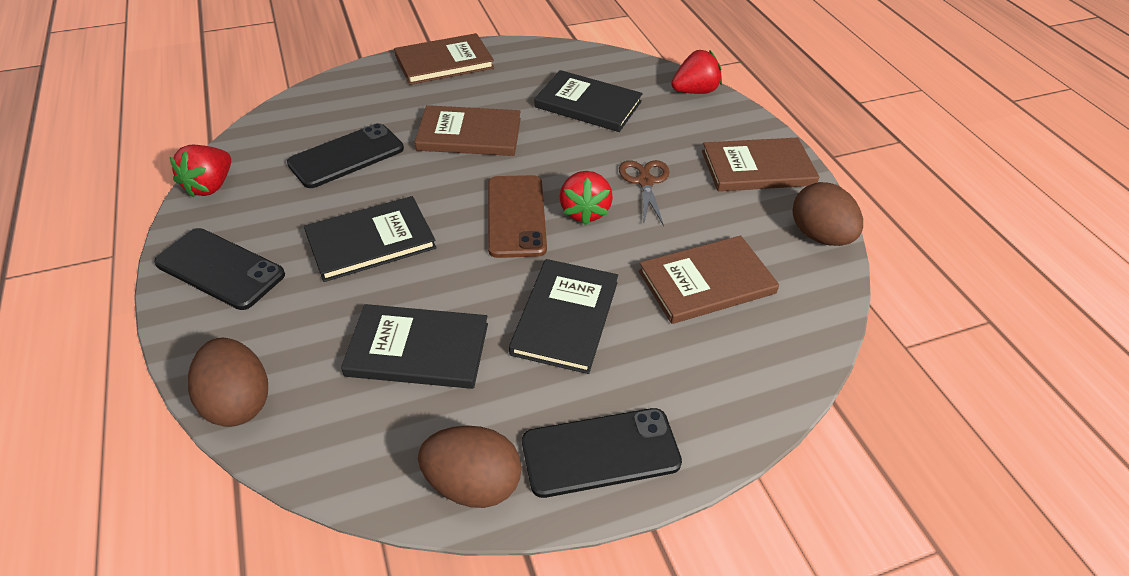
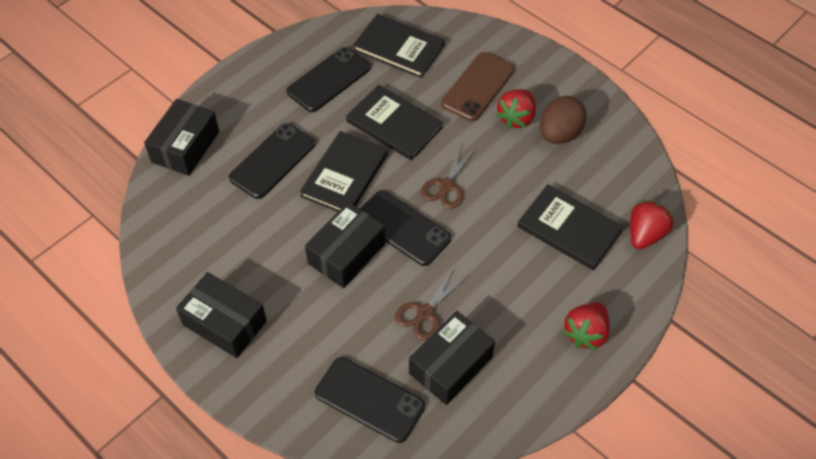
black box: 0 -> 4
black phone: 3 -> 4
brown book: 4 -> 0
brown egg: 3 -> 1
brown scissors: 1 -> 2

